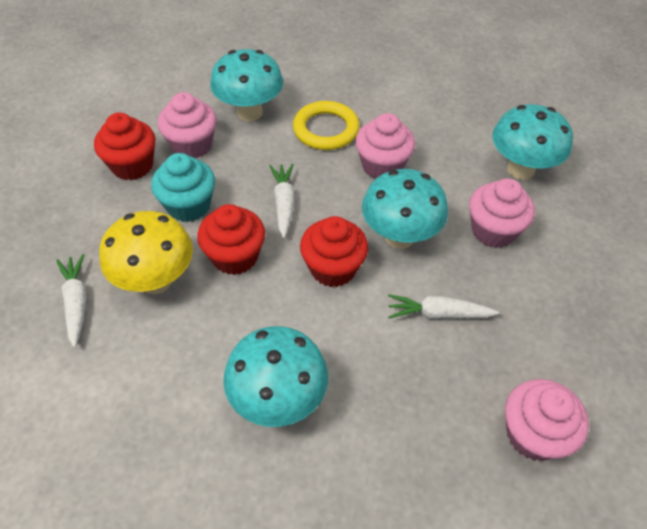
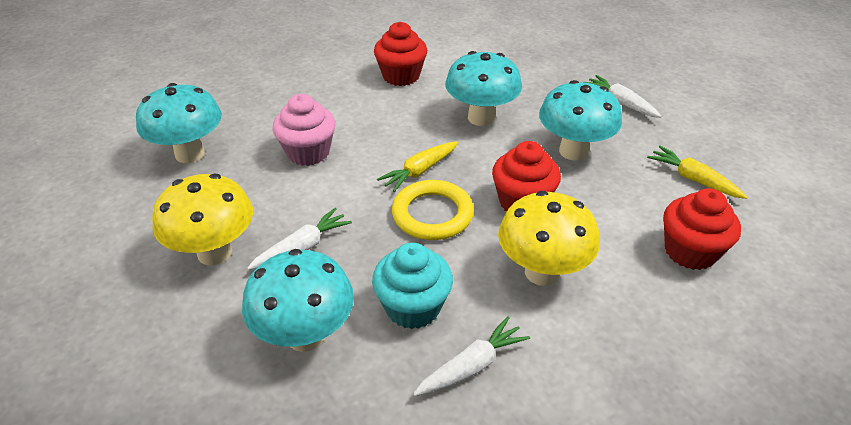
pink cupcake: 4 -> 1
yellow carrot: 0 -> 2
yellow mushroom: 1 -> 2

